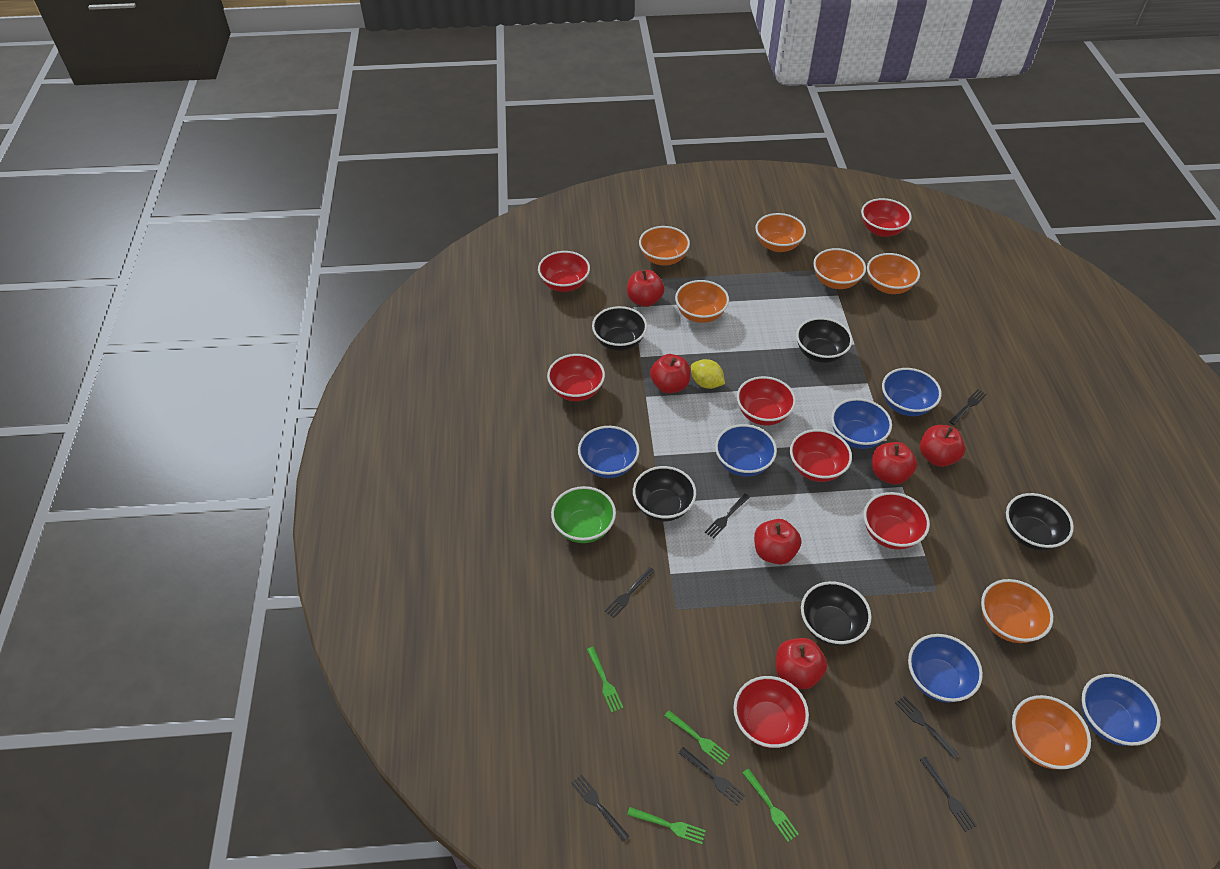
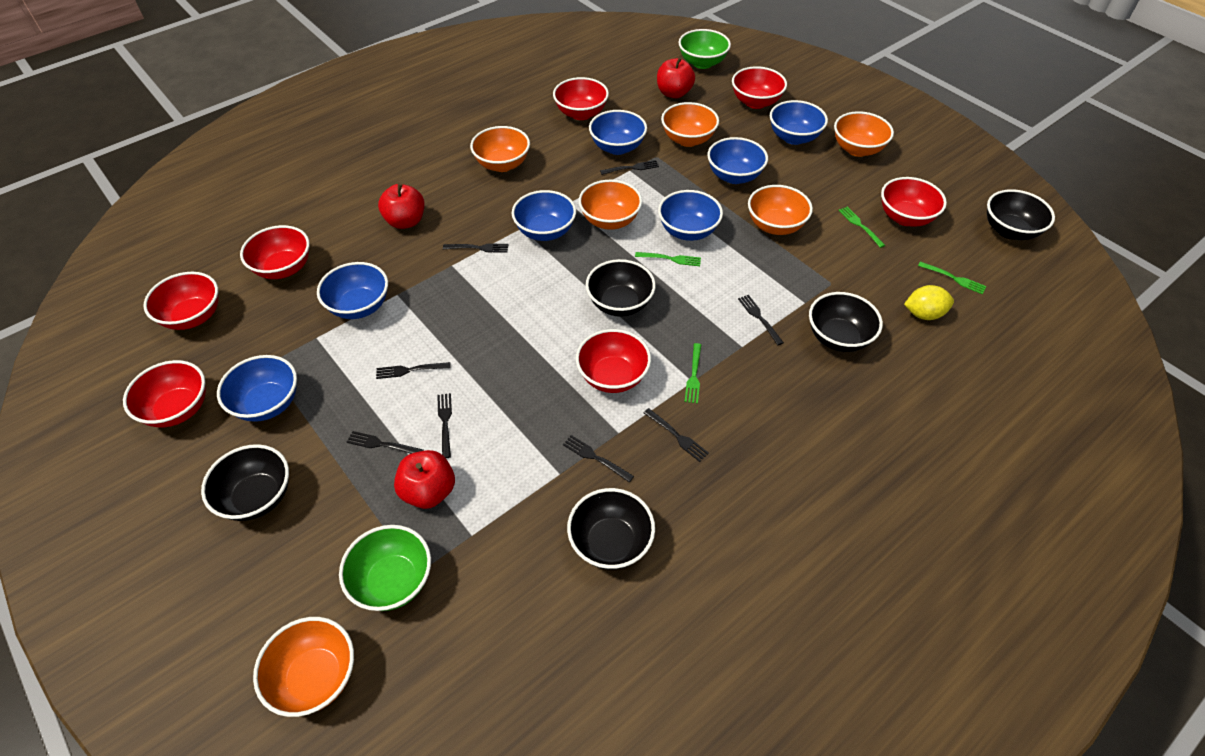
black fork: 7 -> 8
blue bowl: 6 -> 7
green bowl: 1 -> 2
orange bowl: 7 -> 6
red apple: 6 -> 3

